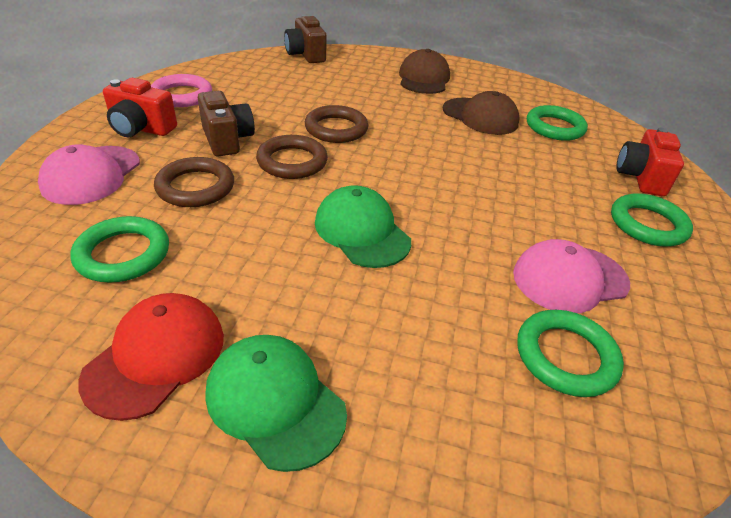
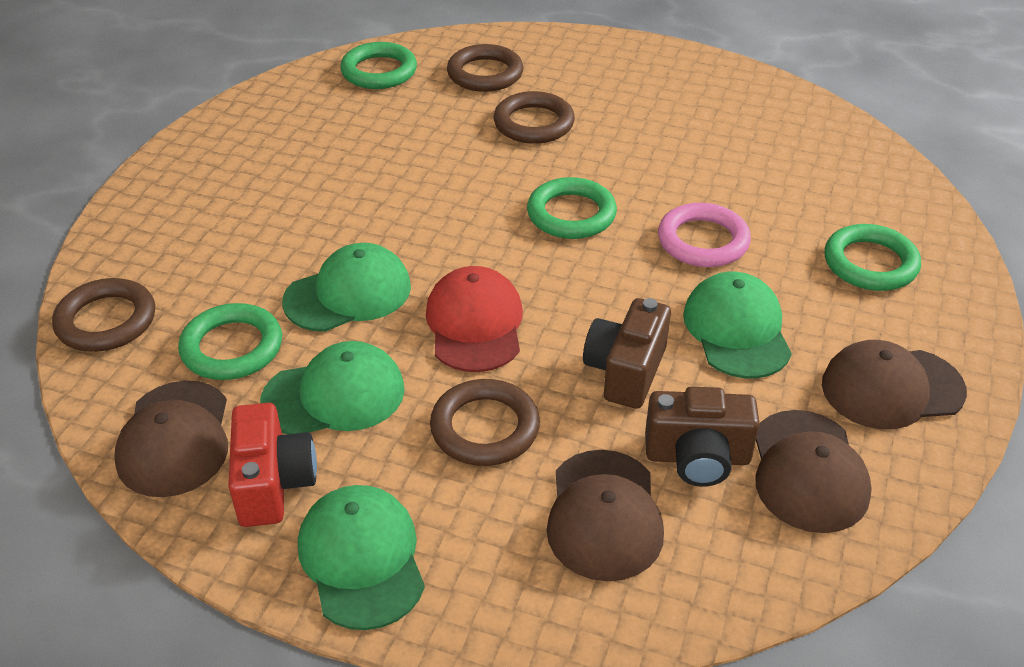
brown cap: 2 -> 4
brown ring: 3 -> 4
green cap: 2 -> 4
pink cap: 2 -> 0
red camera: 2 -> 1

